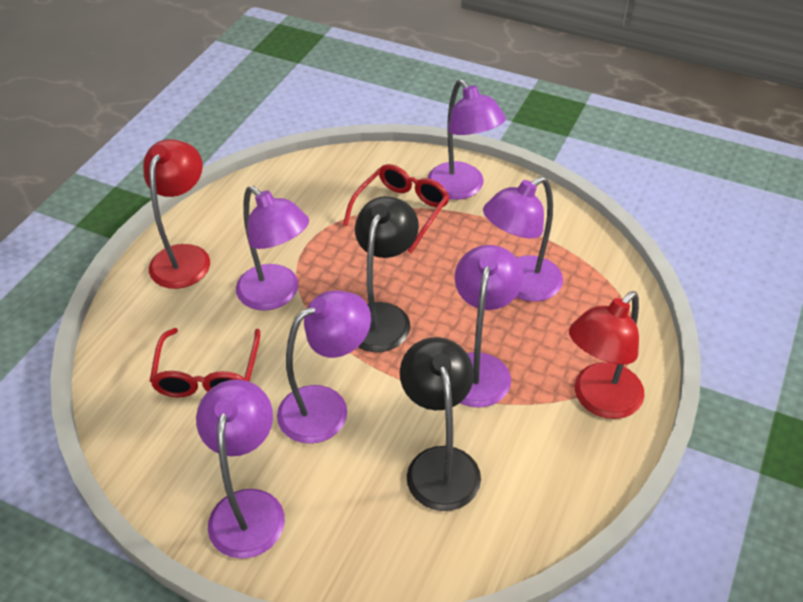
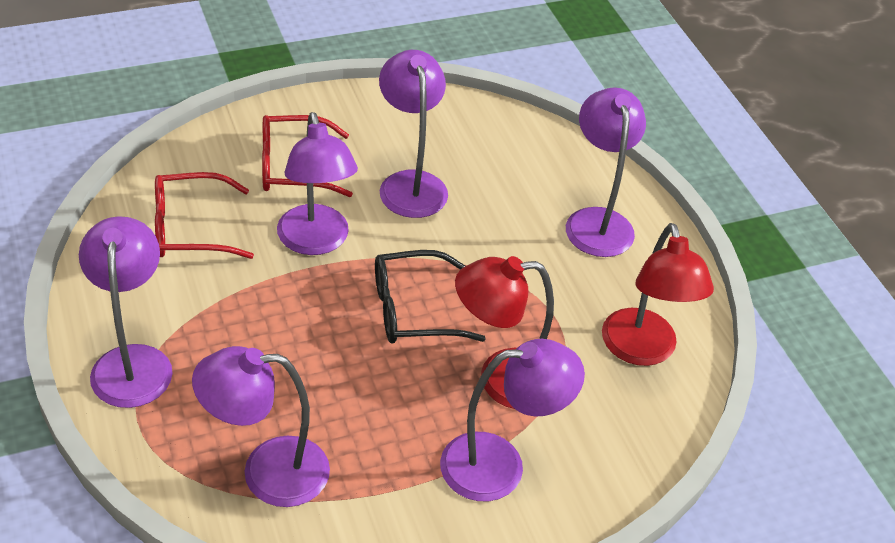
black glasses: 0 -> 1
black lamp: 2 -> 0

